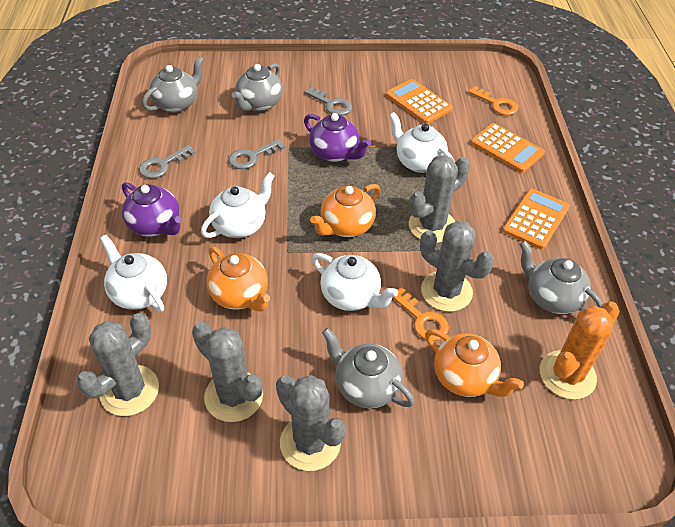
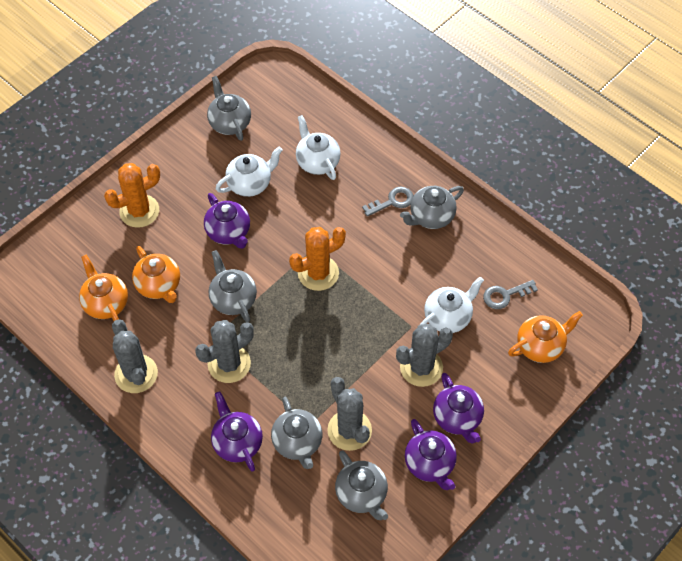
grey cactus: 5 -> 4
grey key: 3 -> 2
grey teapot: 4 -> 5
orange cactus: 1 -> 2
orange calculator: 3 -> 0
orange key: 2 -> 0
purple teapot: 2 -> 4
white teapot: 4 -> 3

